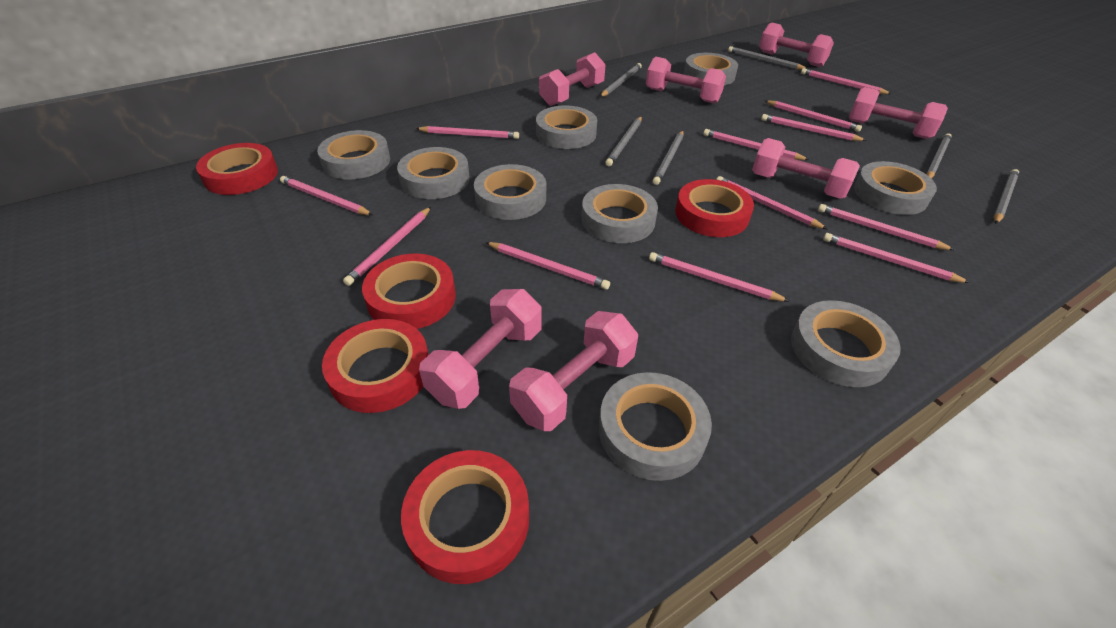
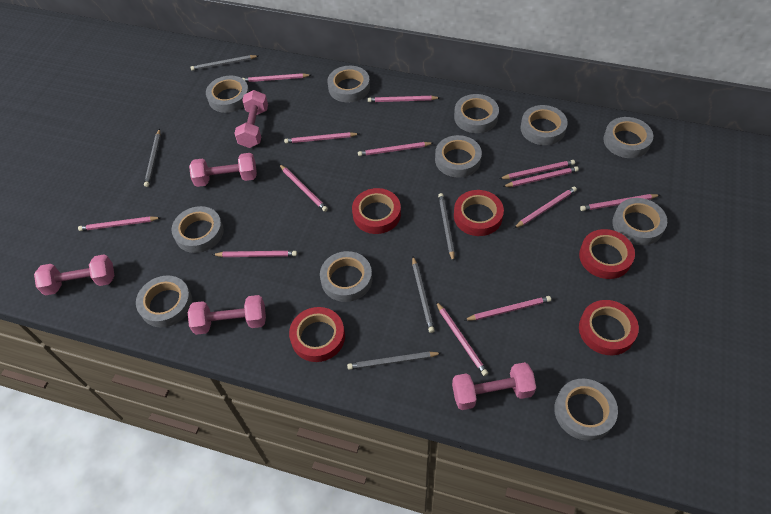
grey pencil: 6 -> 5
grey tape: 9 -> 11
pink dumbbell: 7 -> 5
pink pencil: 12 -> 13

